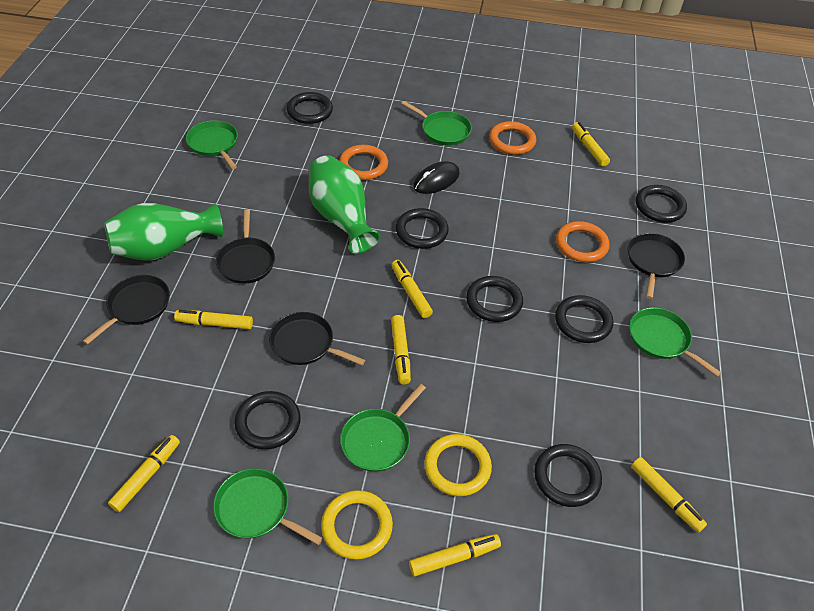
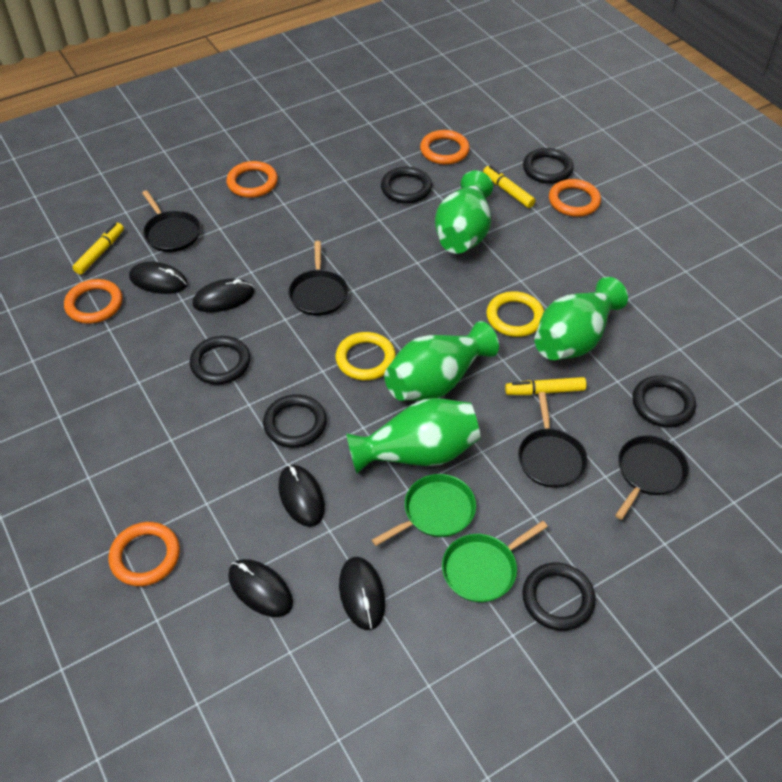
black mouse: 1 -> 5
black ring: 7 -> 6
green pan: 5 -> 2
green vase: 2 -> 4
orange ring: 3 -> 5
yellow marker: 7 -> 3

